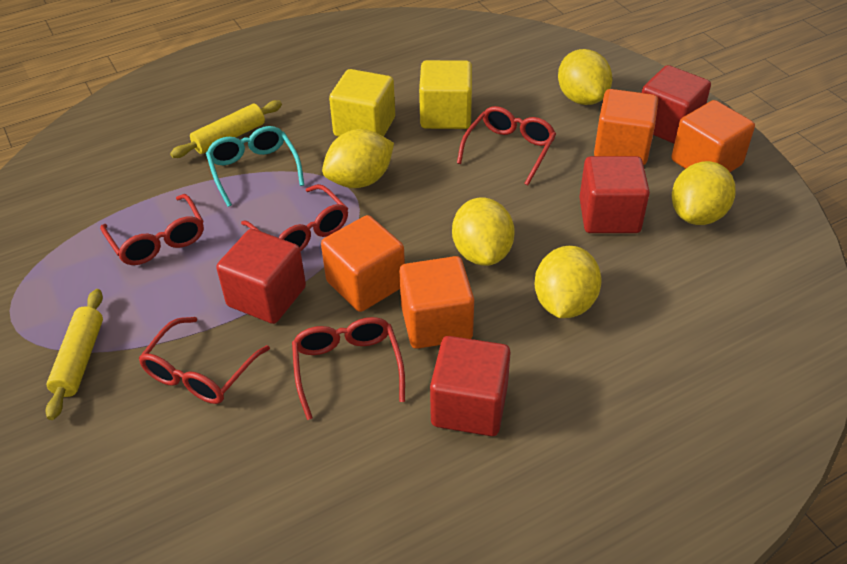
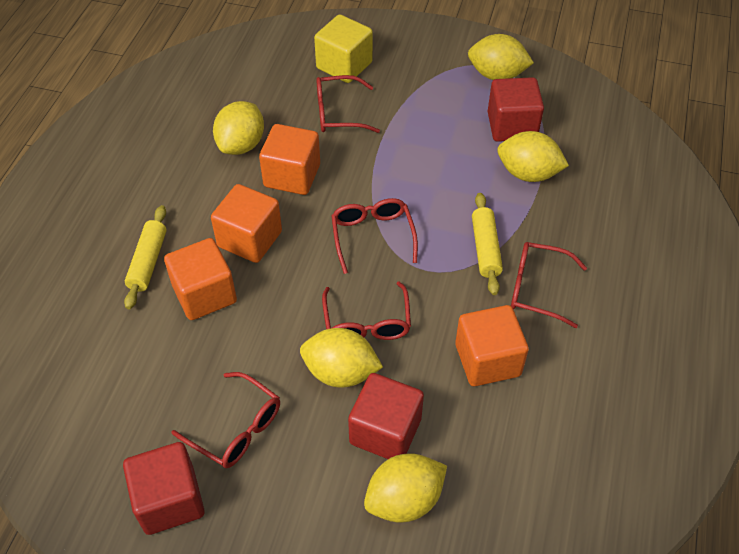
red cube: 4 -> 3
turquoise glasses: 1 -> 0
yellow cube: 2 -> 1

